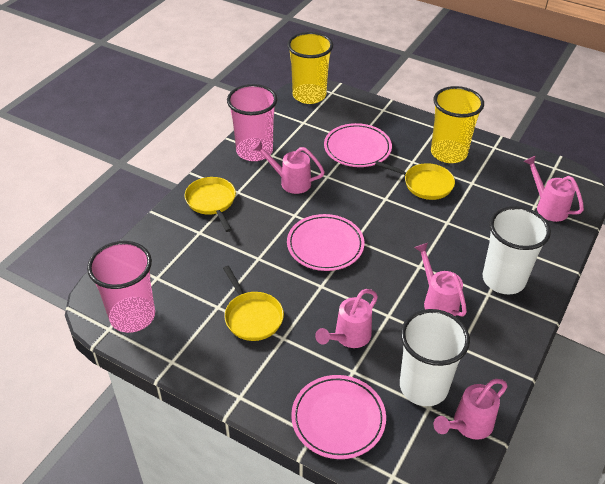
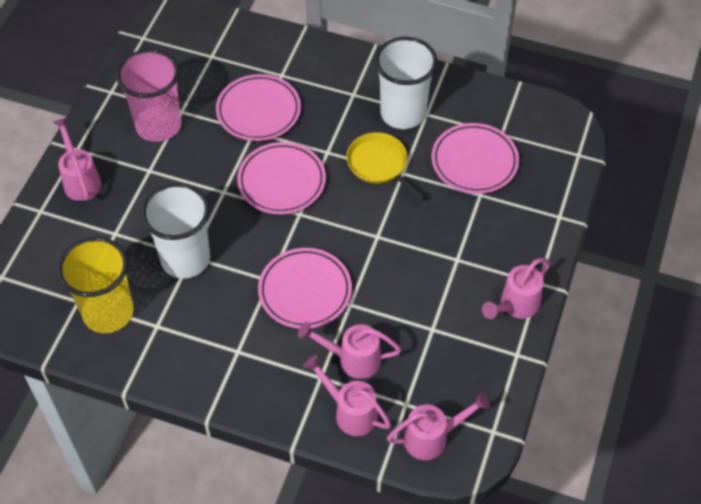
pink cup: 2 -> 1
pink plate: 3 -> 4
yellow cup: 2 -> 1
yellow pan: 3 -> 1

